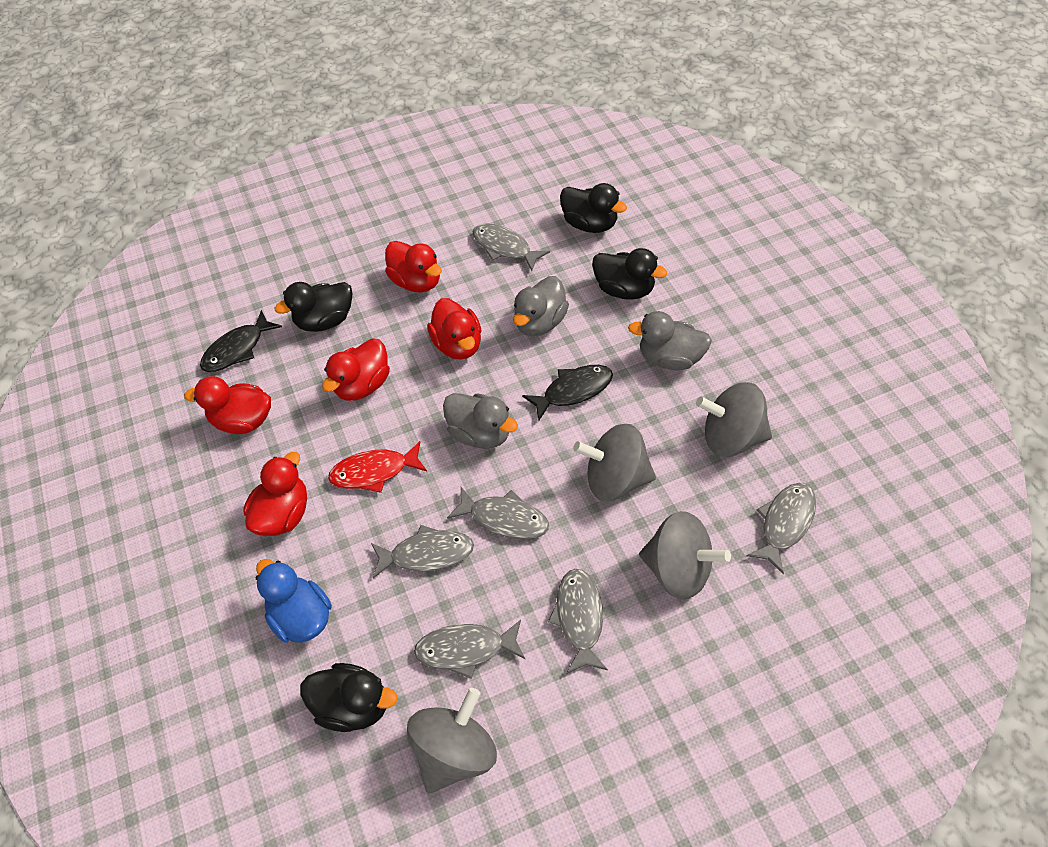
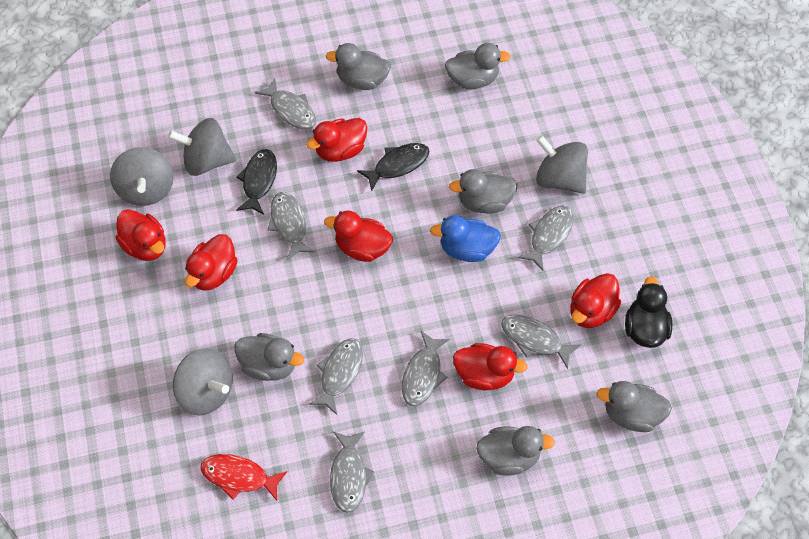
black duck: 4 -> 1
grey duck: 3 -> 6
grey fish: 6 -> 7
red duck: 5 -> 6

